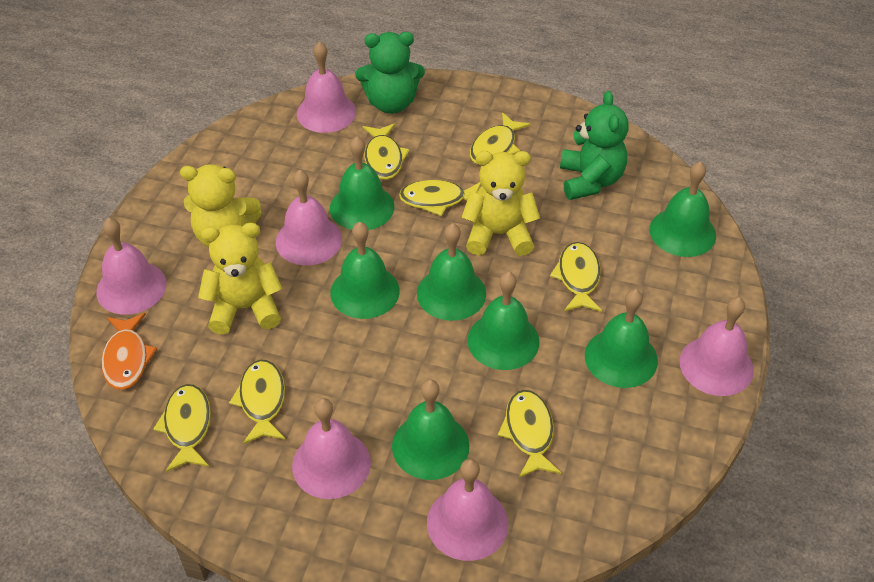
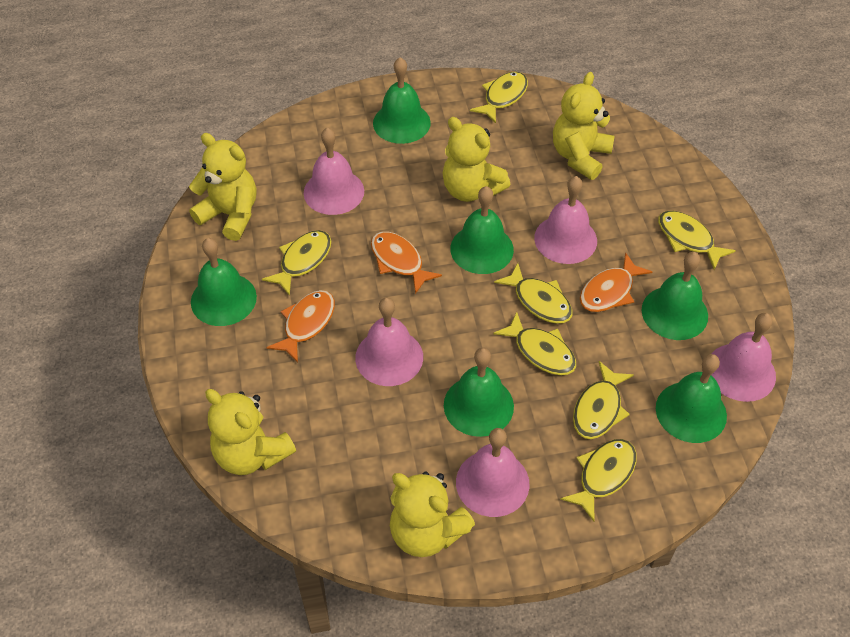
green bell: 7 -> 6
green teddy bear: 2 -> 0
orange fish: 1 -> 3
pink bell: 6 -> 5
yellow teddy bear: 3 -> 5

